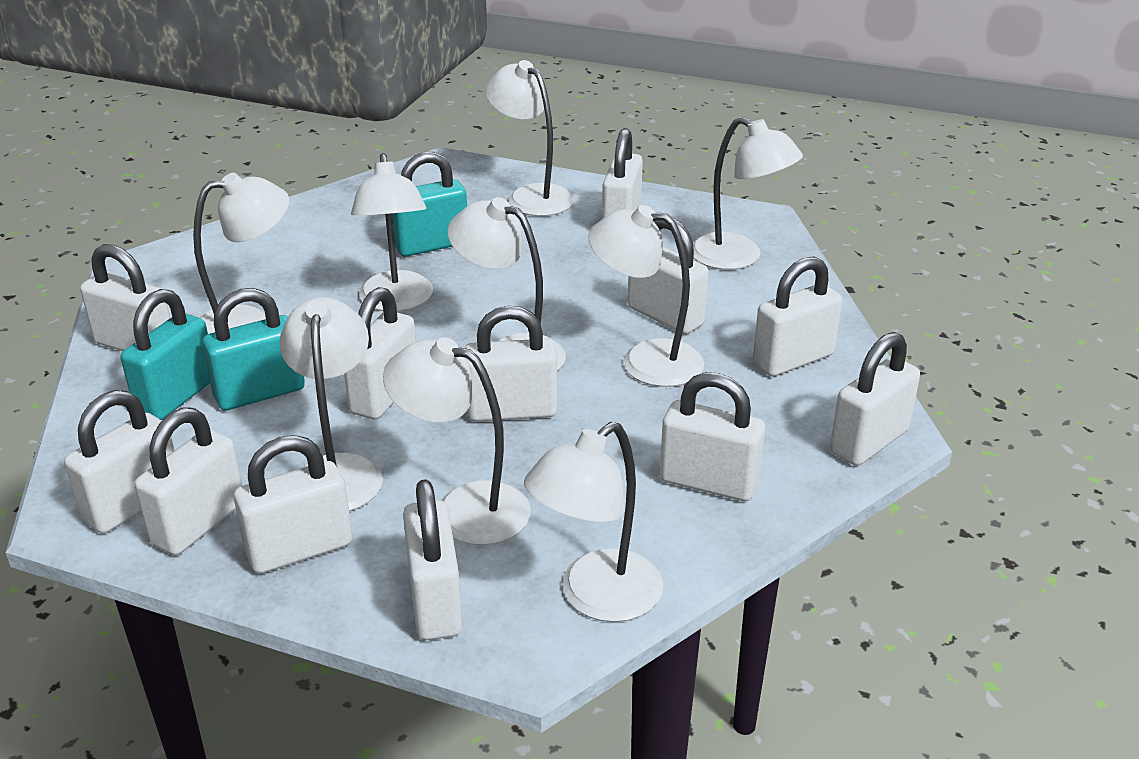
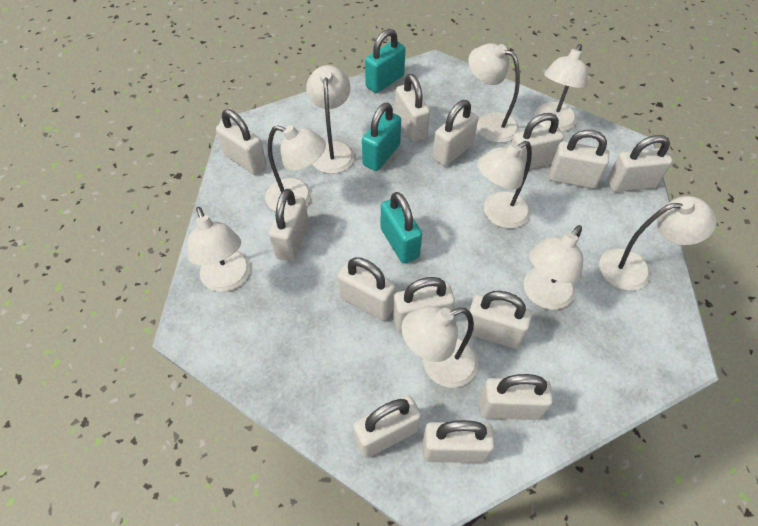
white padlock: 12 -> 13

